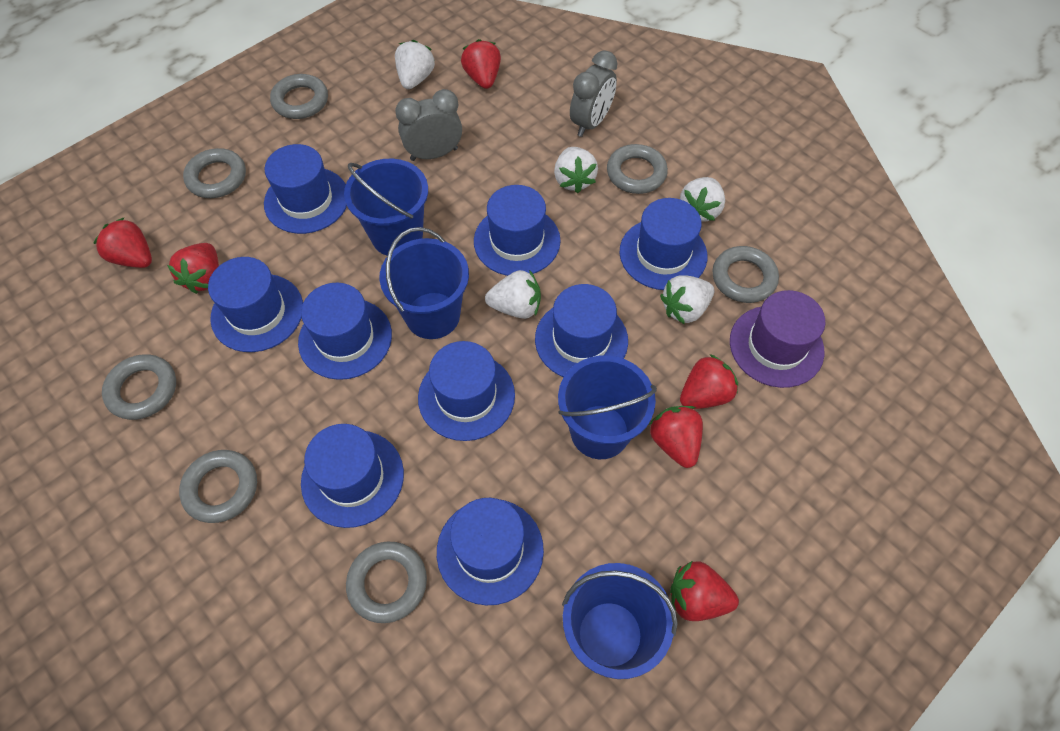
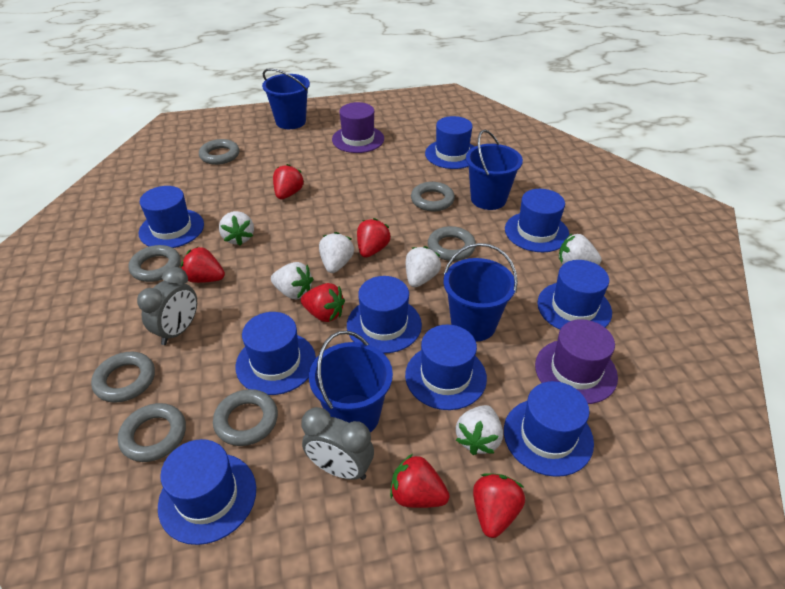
purple hat: 1 -> 2
white strawberry: 5 -> 6

